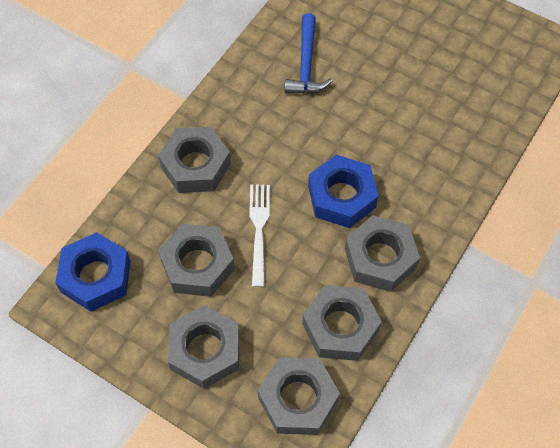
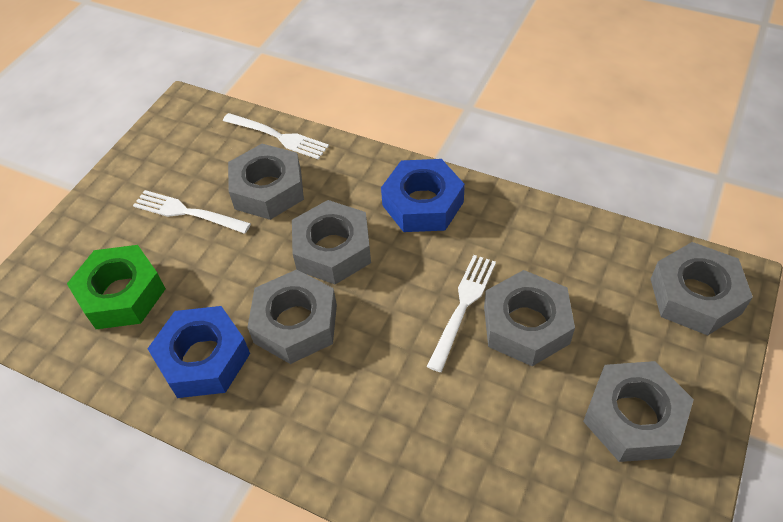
blue hammer: 1 -> 0
green nut: 0 -> 1
white fork: 1 -> 3

